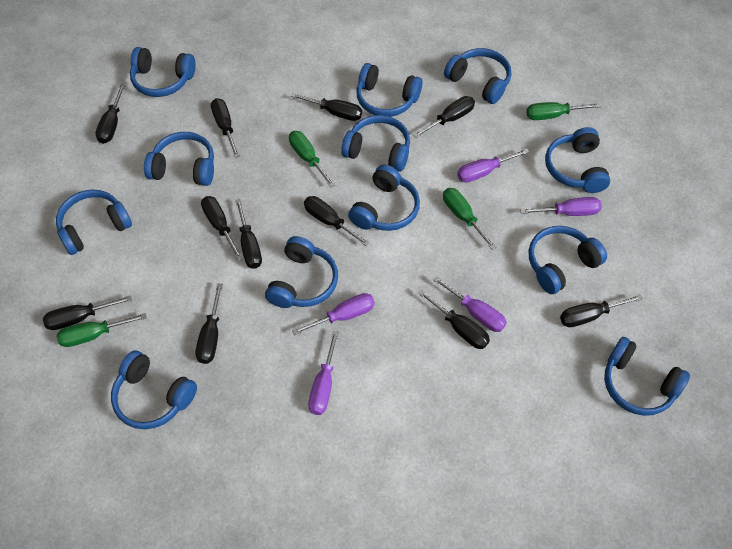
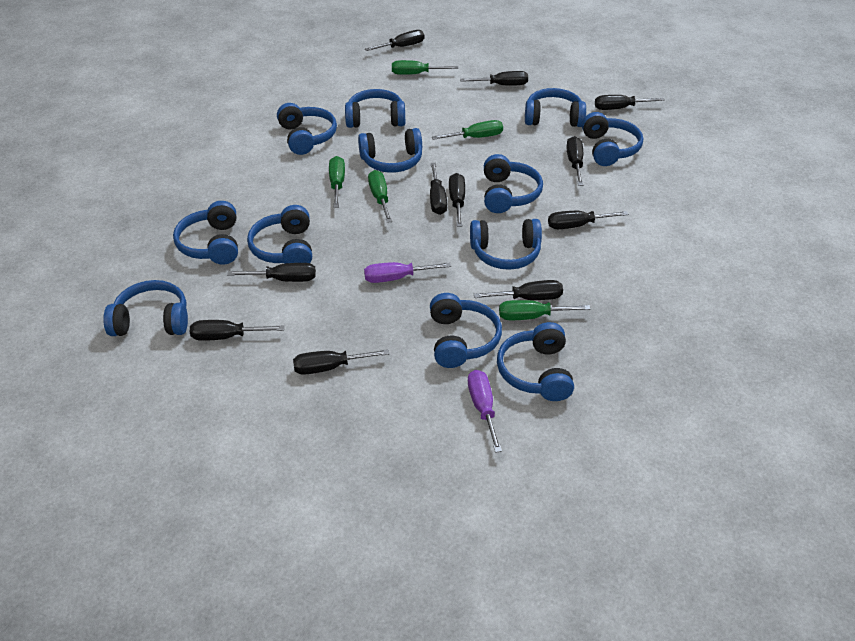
green screwdriver: 4 -> 5
purple screwdriver: 5 -> 2

